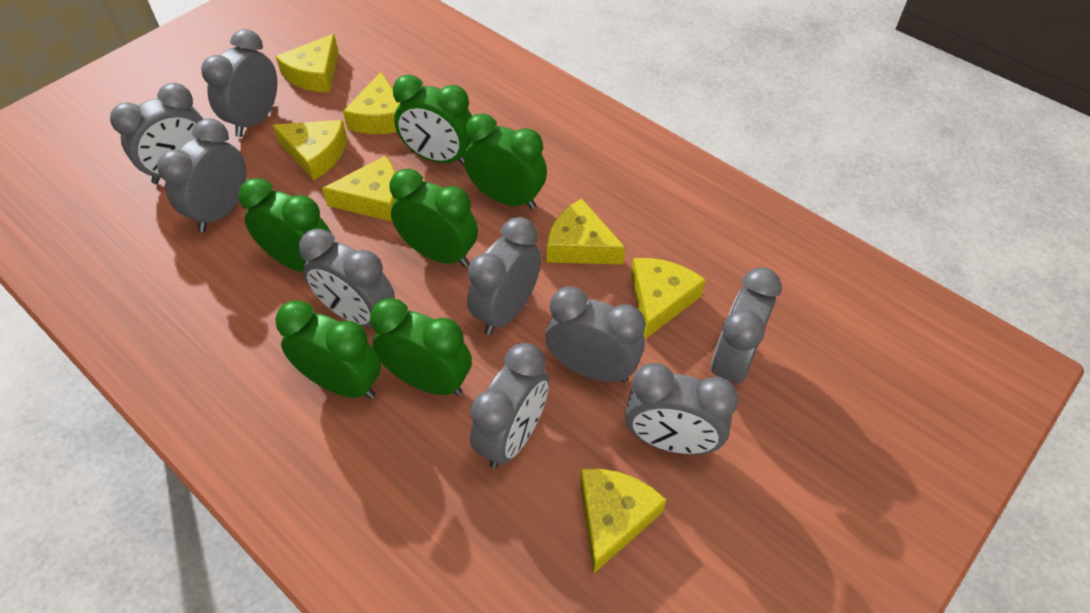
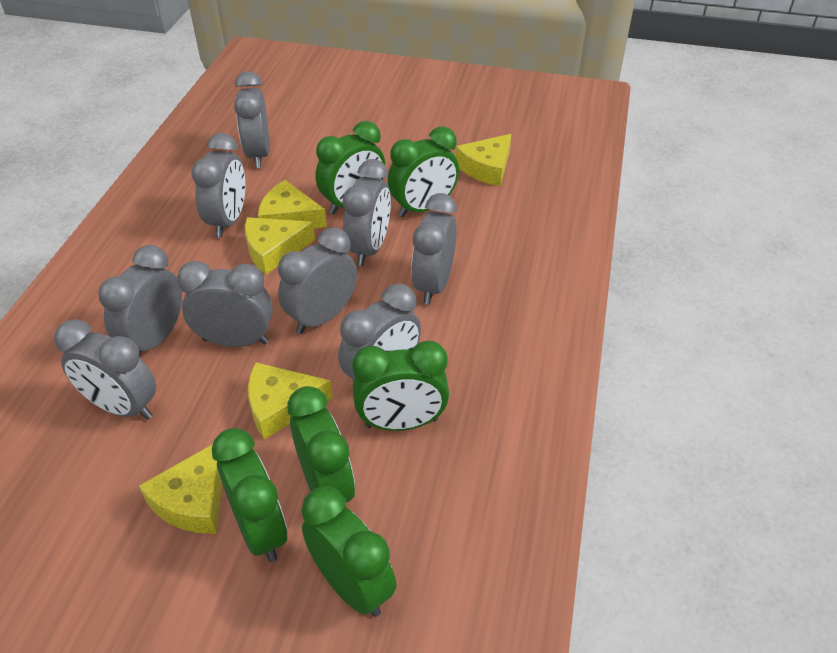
yellow cheese: 7 -> 5

